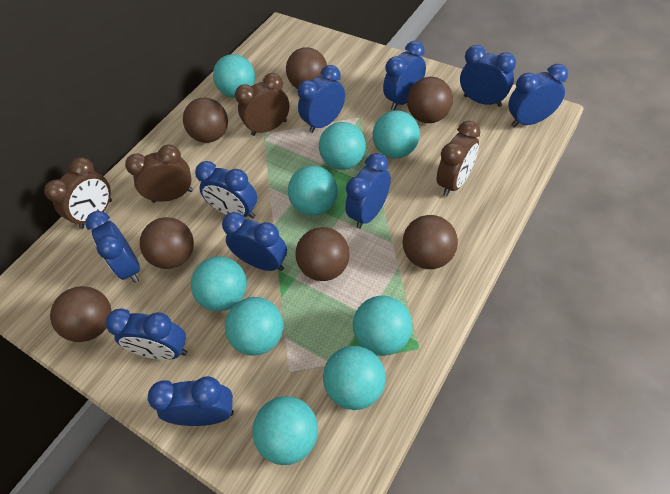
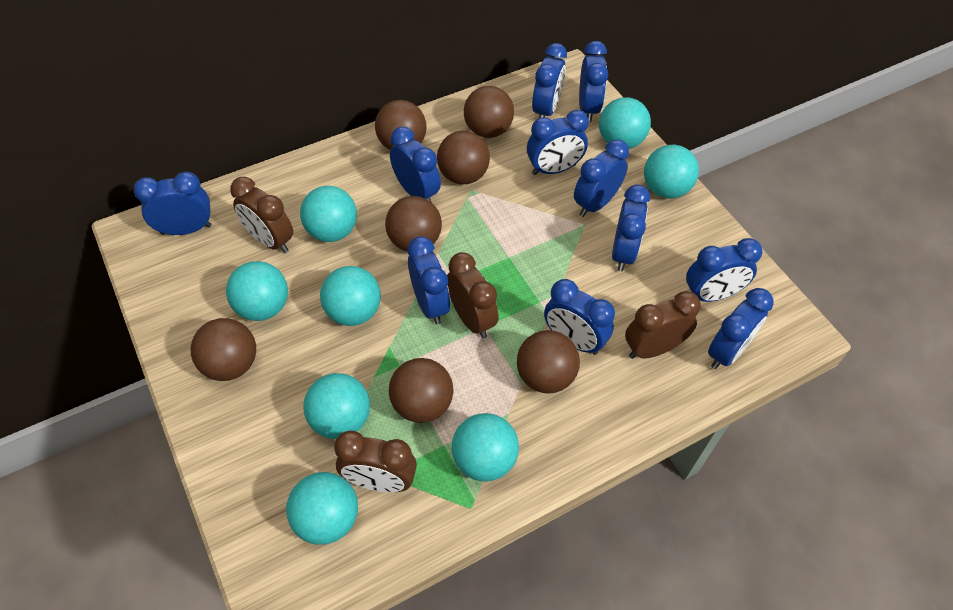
blue clock: 10 -> 11
turquoise ball: 9 -> 8

